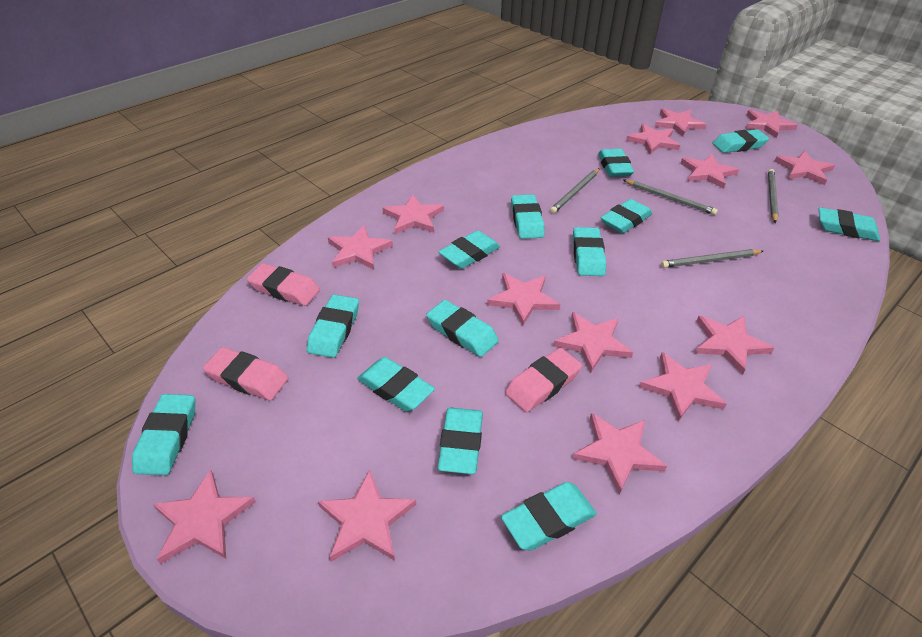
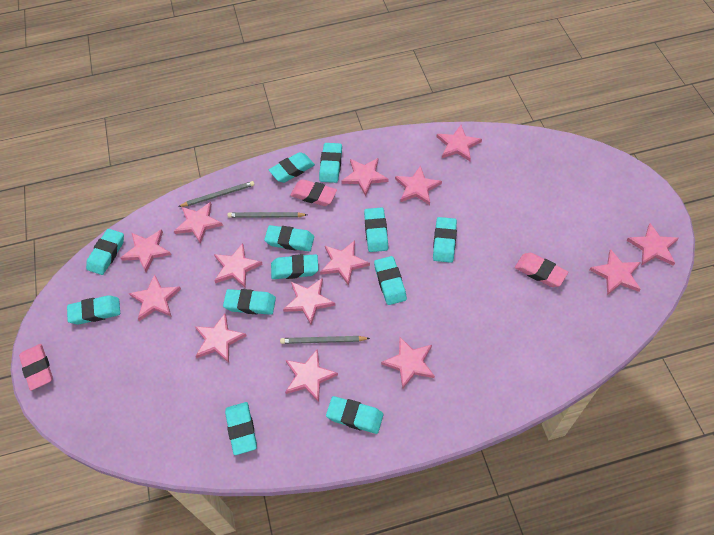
grey pencil: 4 -> 3
turquoise eraser: 13 -> 12

